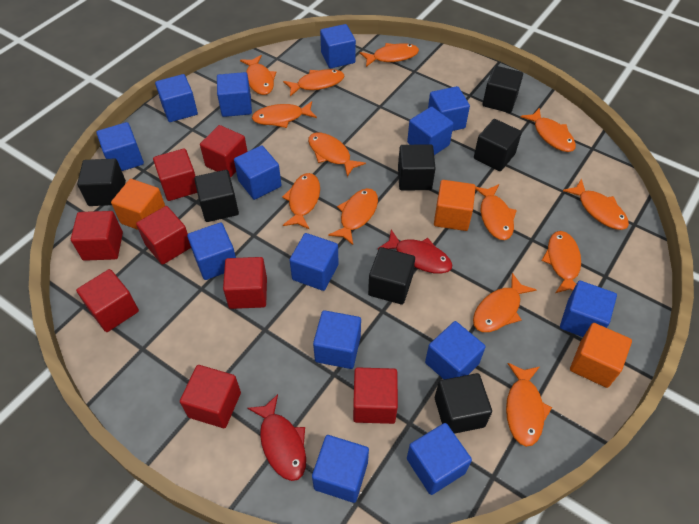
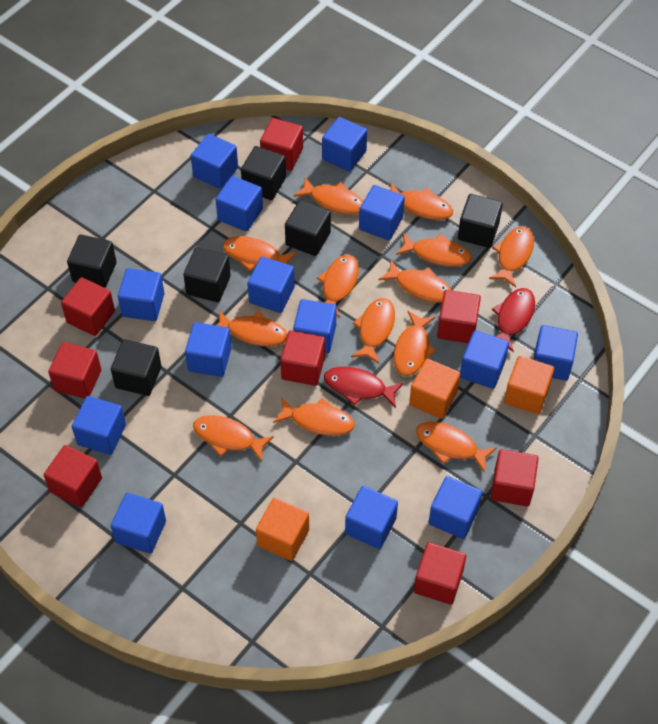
black cube: 7 -> 6

